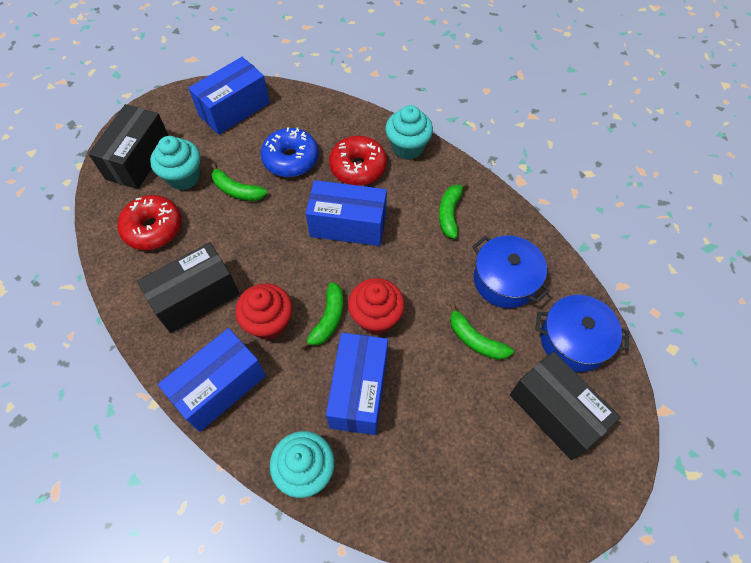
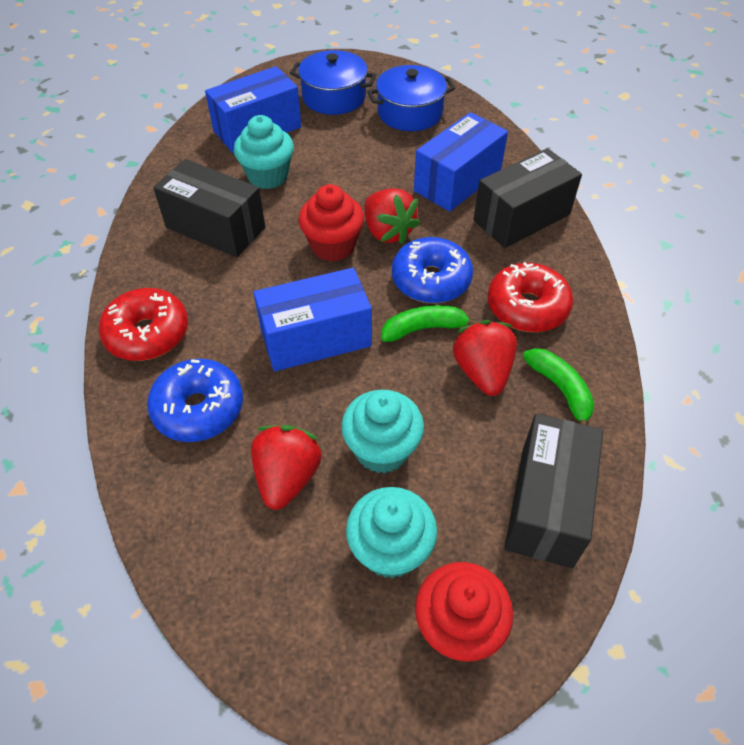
blue box: 4 -> 3
blue donut: 1 -> 2
green banana: 4 -> 2
red strawberry: 0 -> 3

